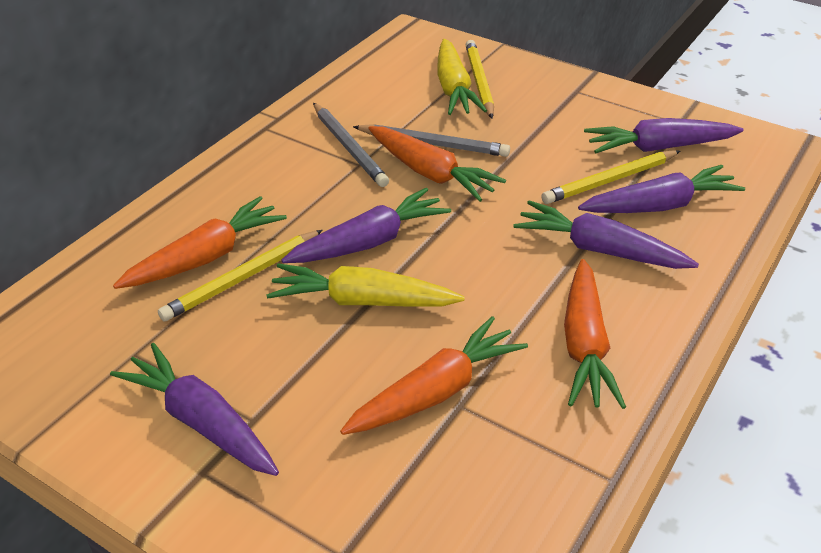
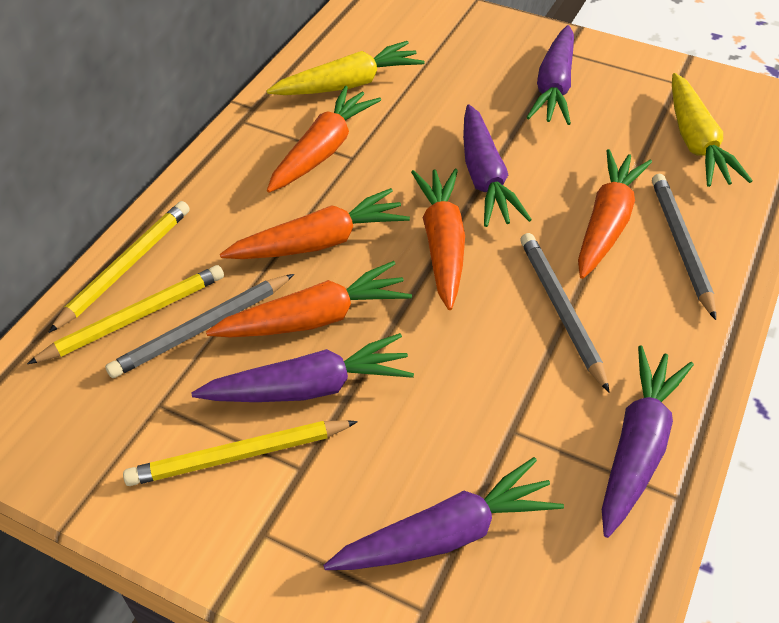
grey pencil: 2 -> 3
orange carrot: 4 -> 5

